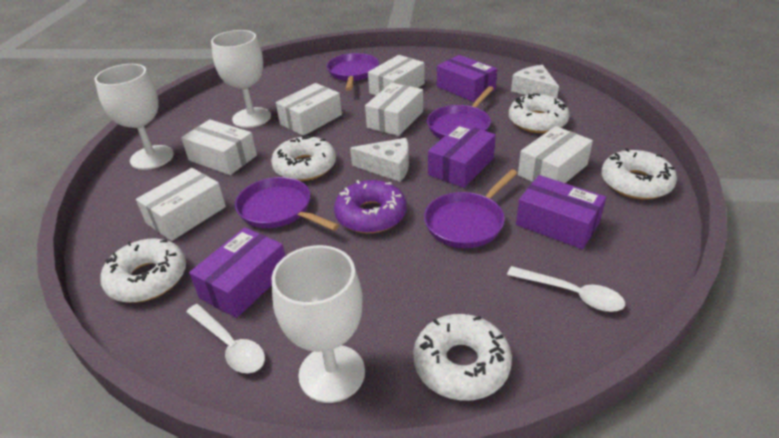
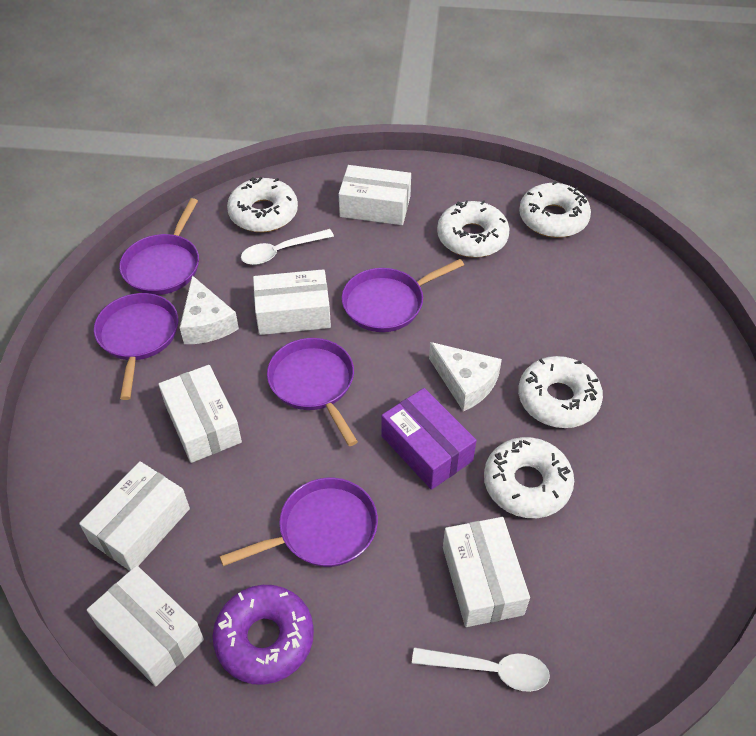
purple box: 4 -> 1
purple pan: 4 -> 5
white goblet: 3 -> 0

